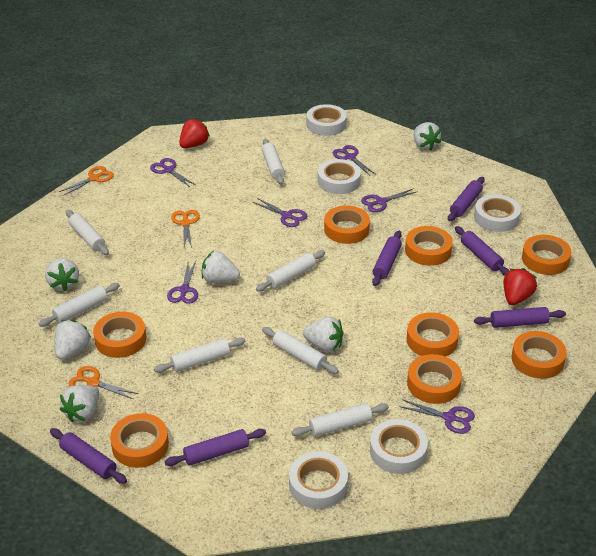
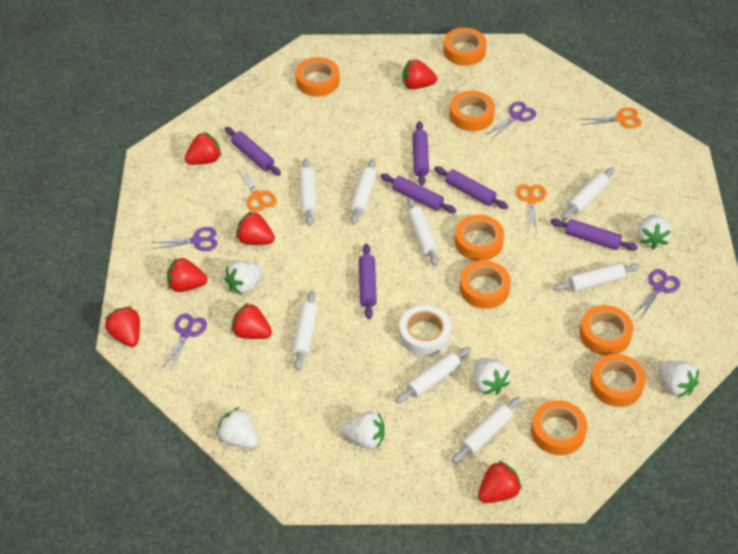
purple scissors: 6 -> 4
red strawberry: 2 -> 7
white rolling pin: 7 -> 8
white tape: 5 -> 1

